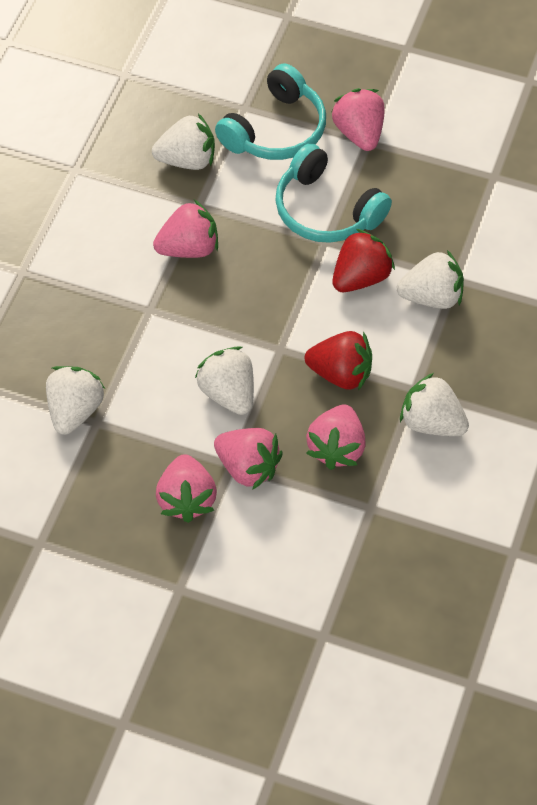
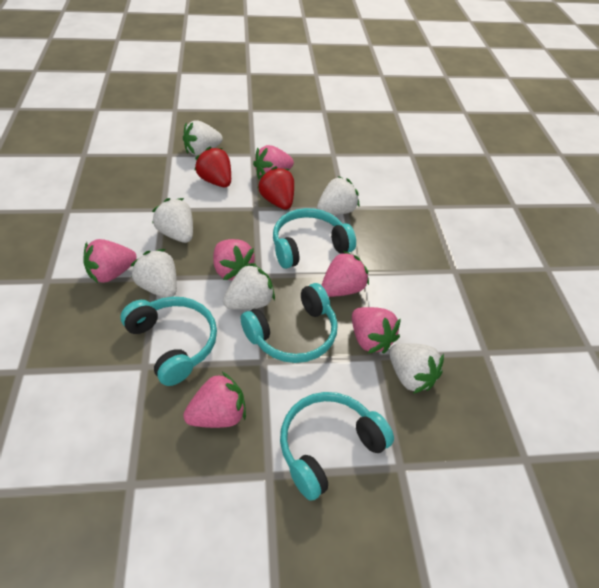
pink strawberry: 5 -> 6
turquoise headphones: 2 -> 4
white strawberry: 5 -> 6

